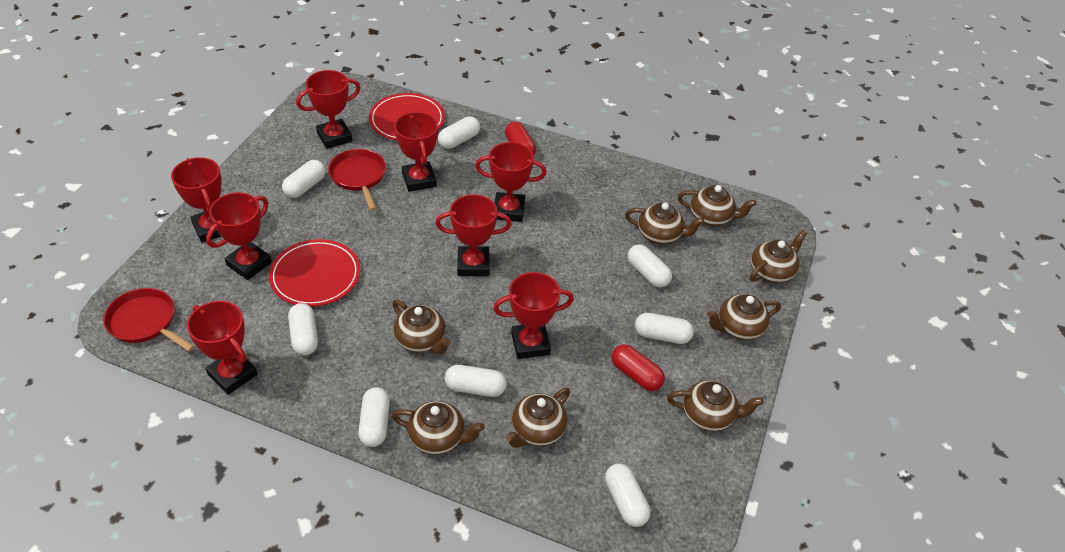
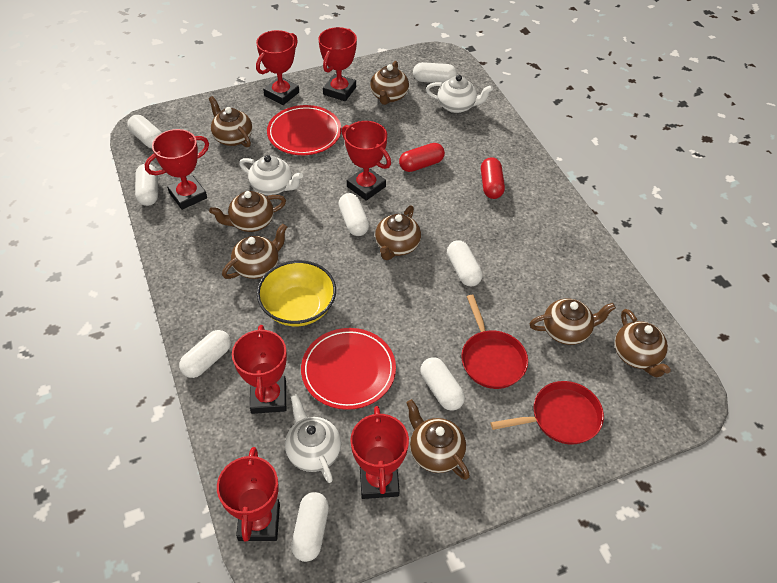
red trophy: 8 -> 7
white teapot: 0 -> 3
yellow bowl: 0 -> 1

